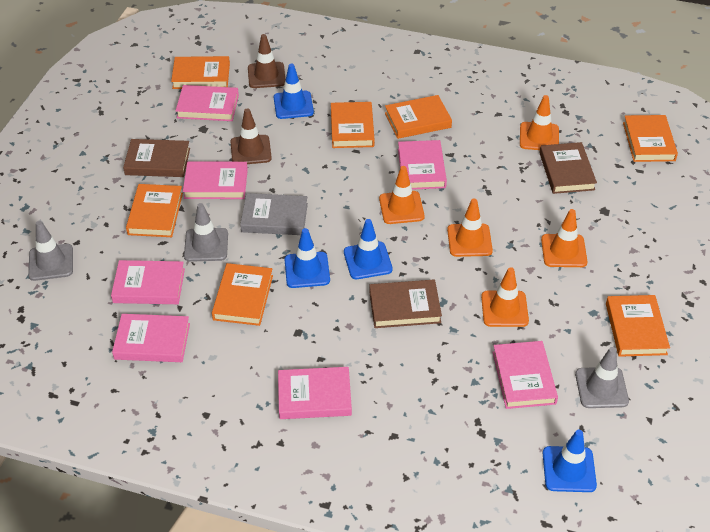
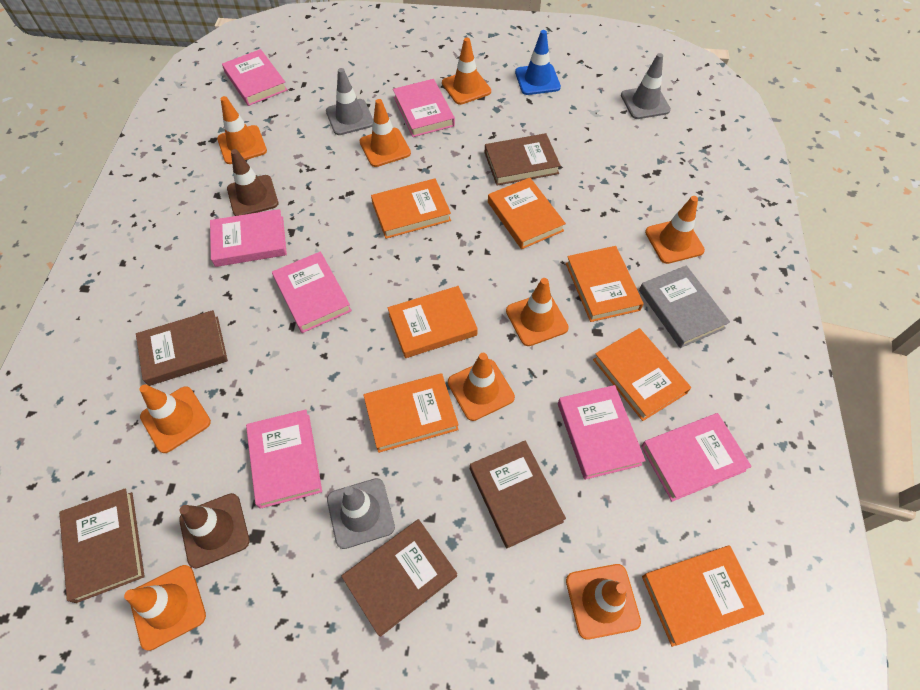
blue traffic cone: 4 -> 1
brown book: 3 -> 5
orange traffic cone: 5 -> 9

